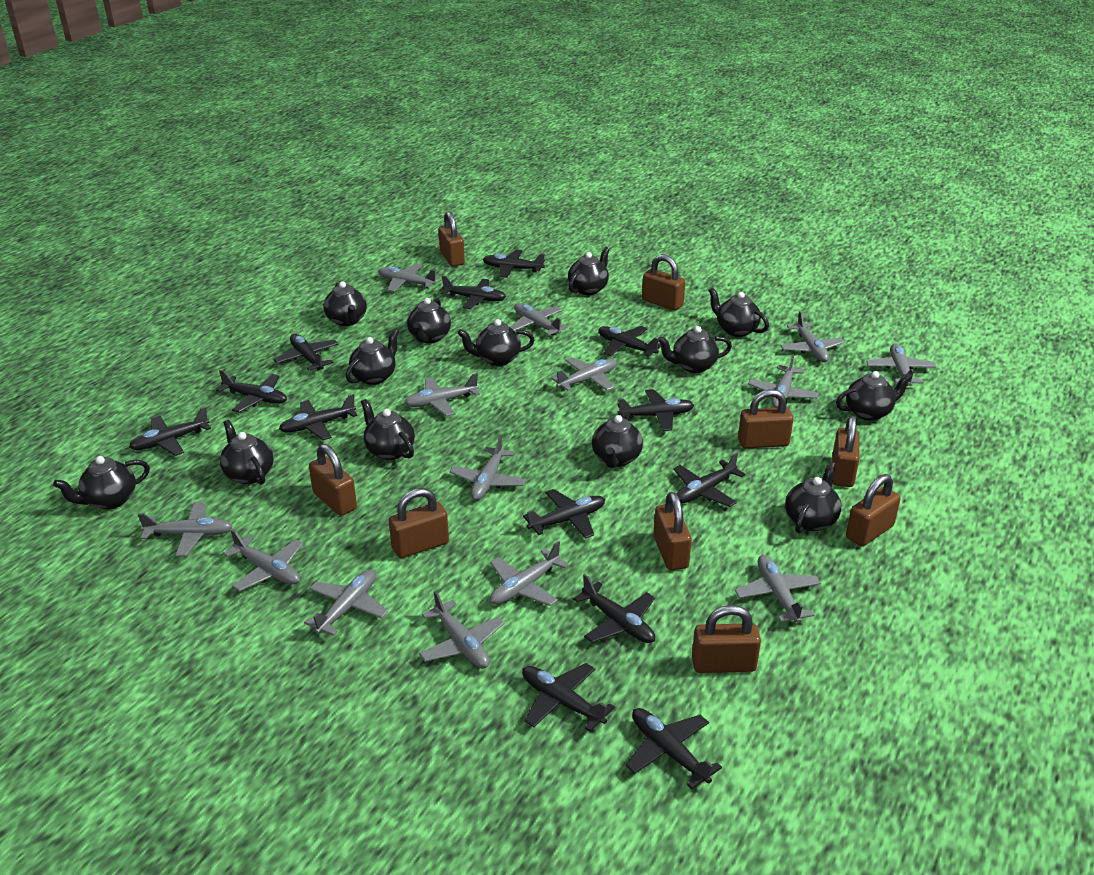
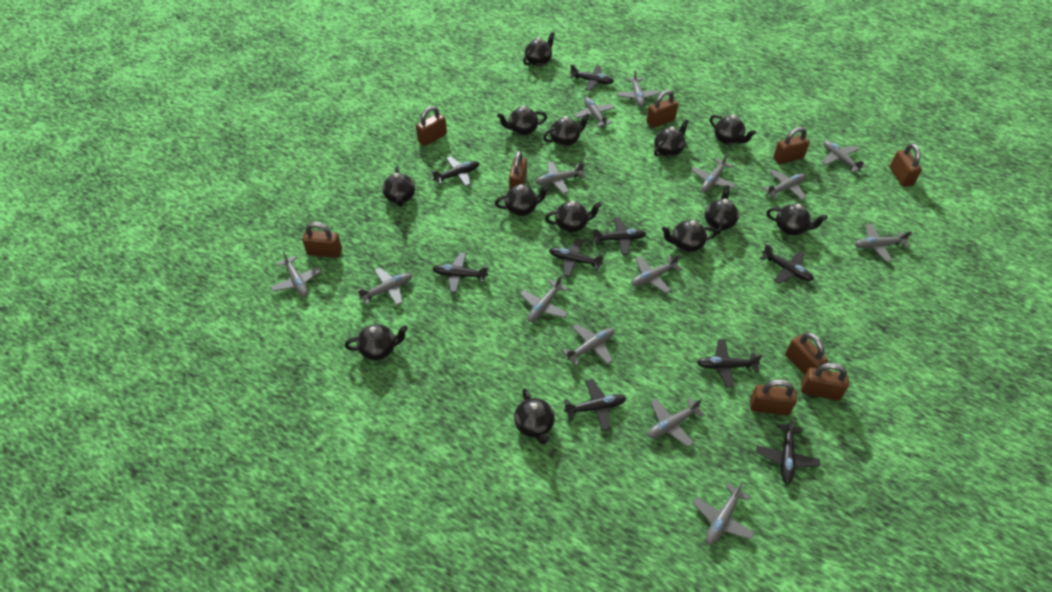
black plane: 13 -> 9

